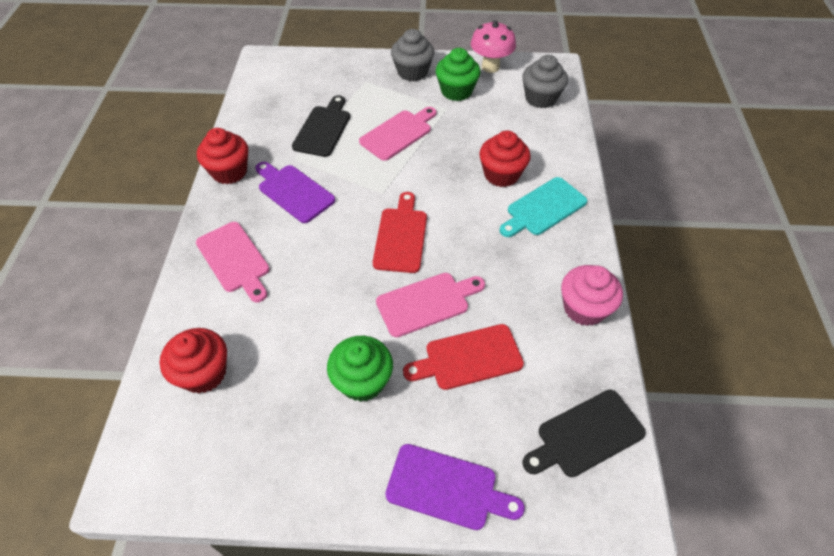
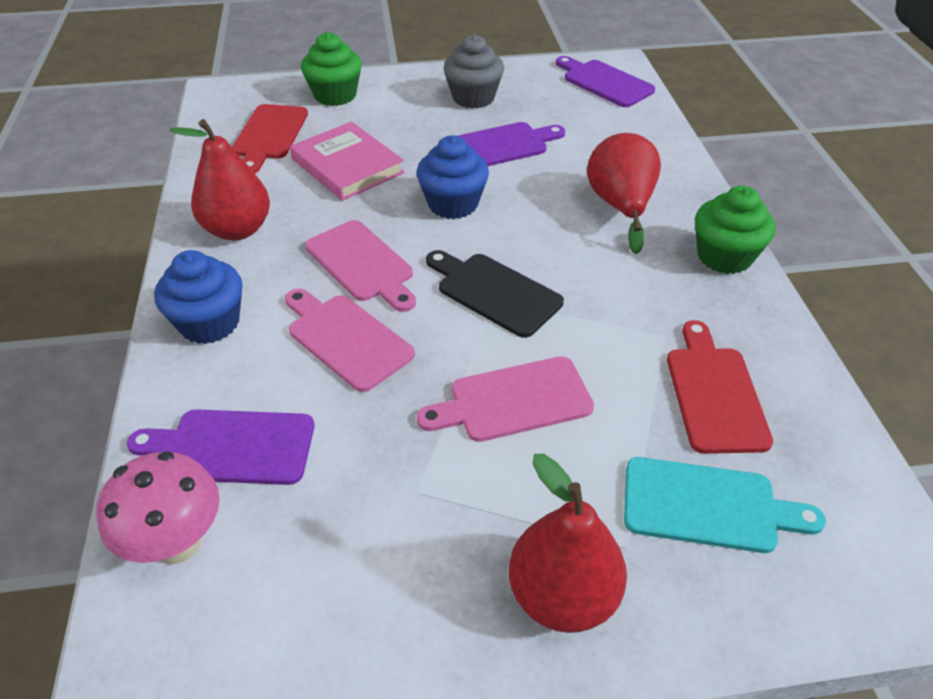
black cutting board: 2 -> 1
blue cupcake: 0 -> 2
grey cupcake: 2 -> 1
pink book: 0 -> 1
pink cupcake: 1 -> 0
purple cutting board: 2 -> 3
red cupcake: 3 -> 0
red pear: 0 -> 3

